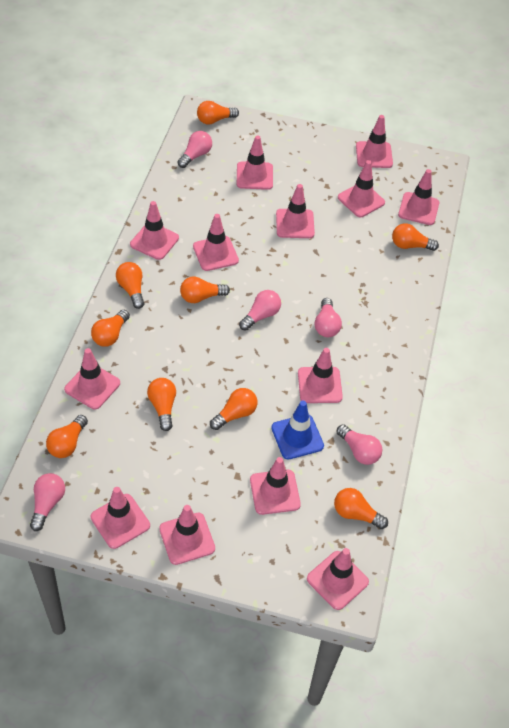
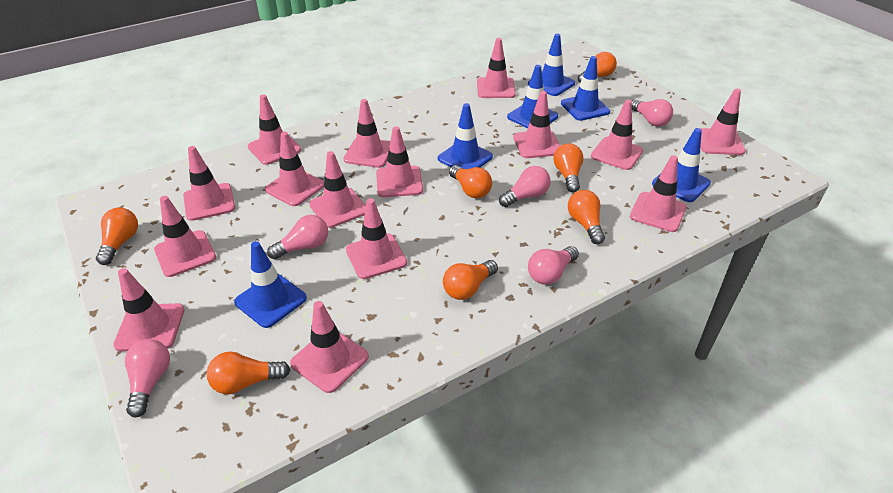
blue traffic cone: 1 -> 6
orange light bulb: 9 -> 7
pink traffic cone: 13 -> 15

